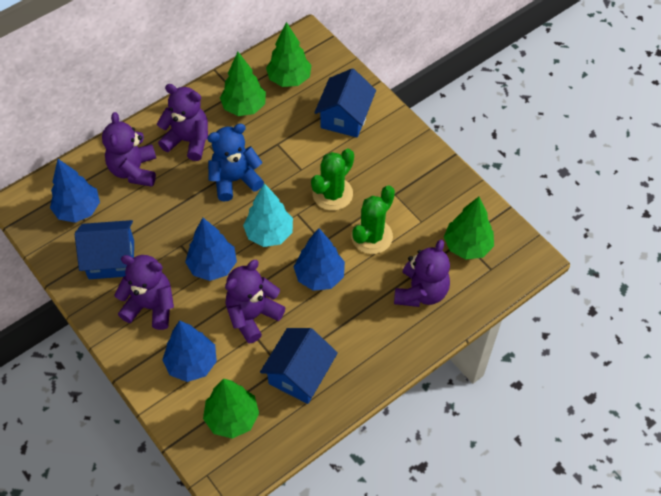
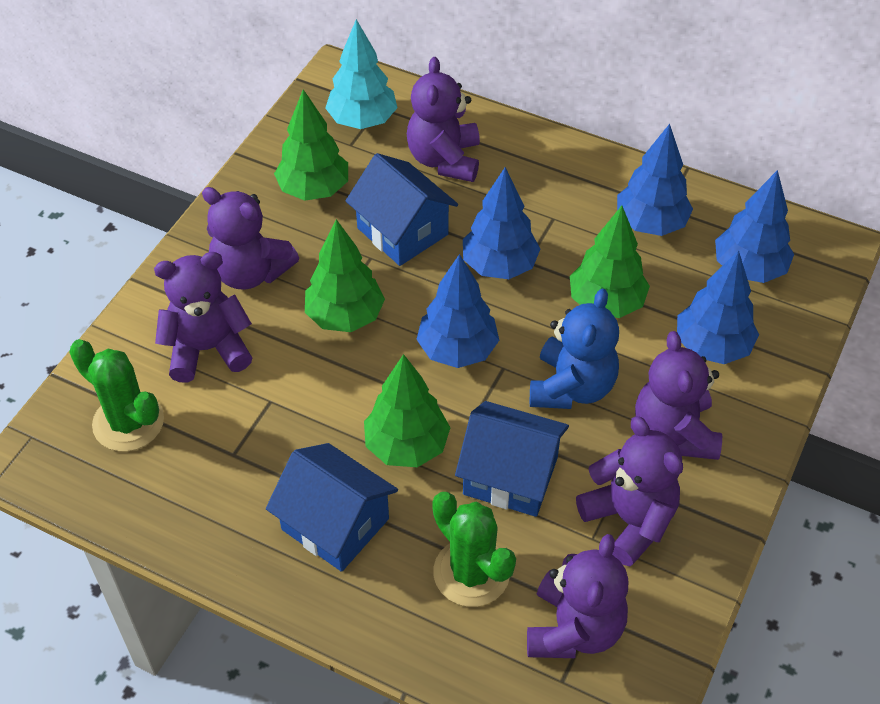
blue tree: 4 -> 5
purple teddy bear: 5 -> 6

